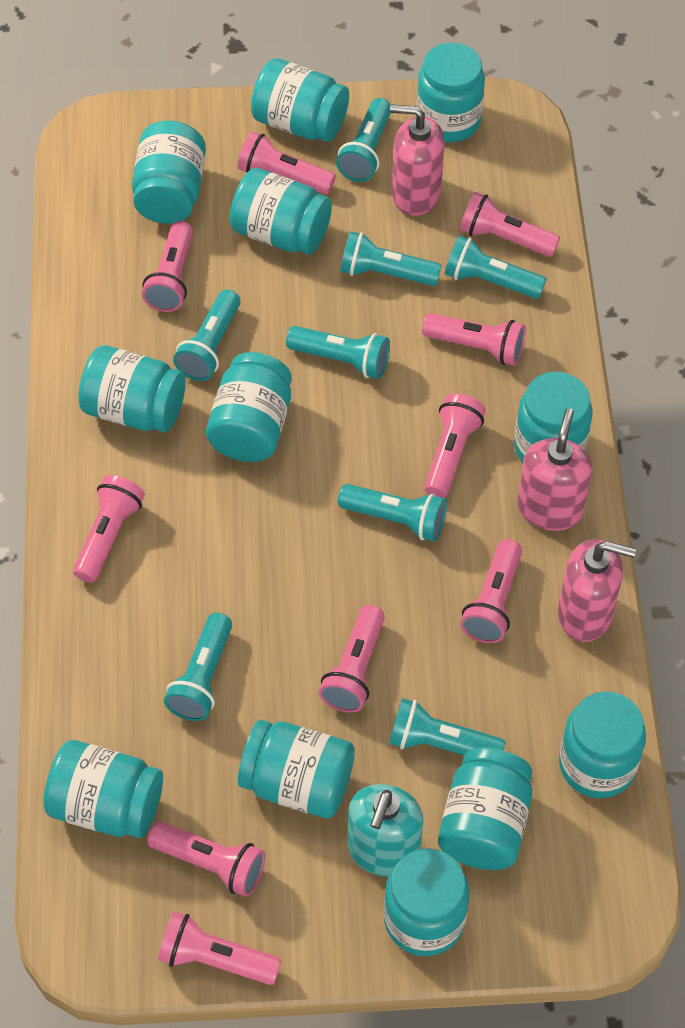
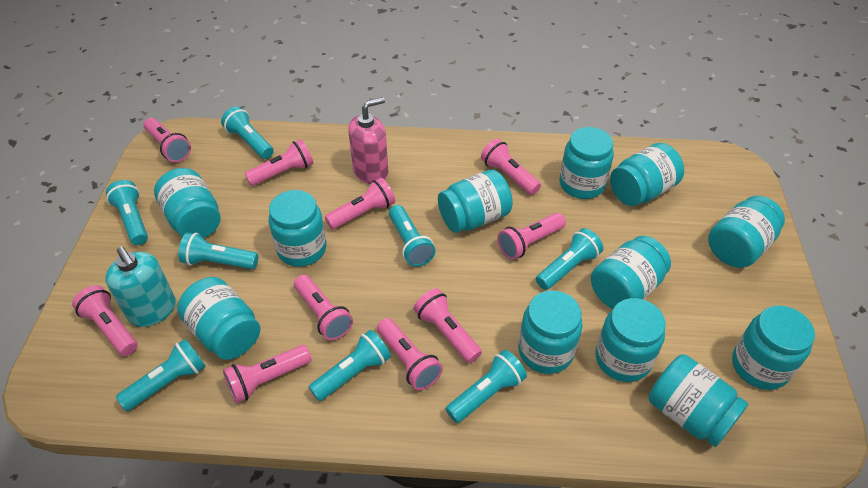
pink soap dispenser: 3 -> 1

